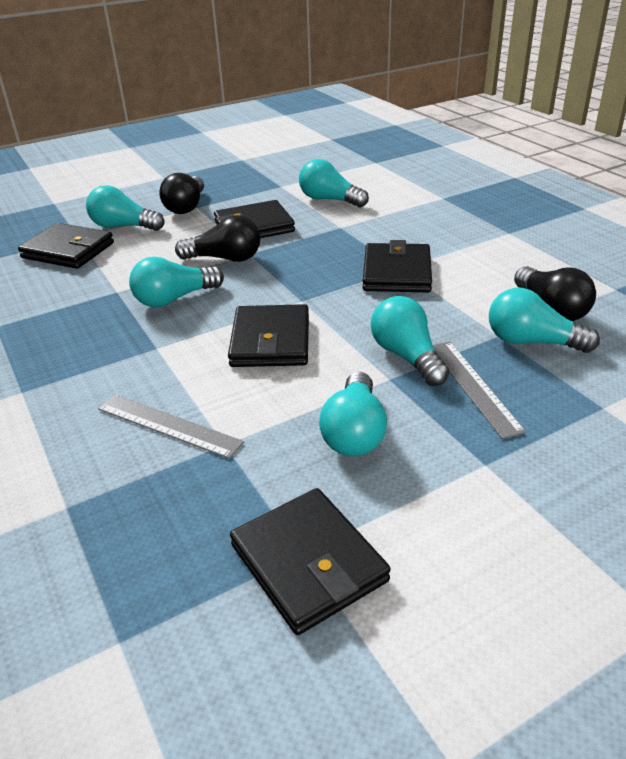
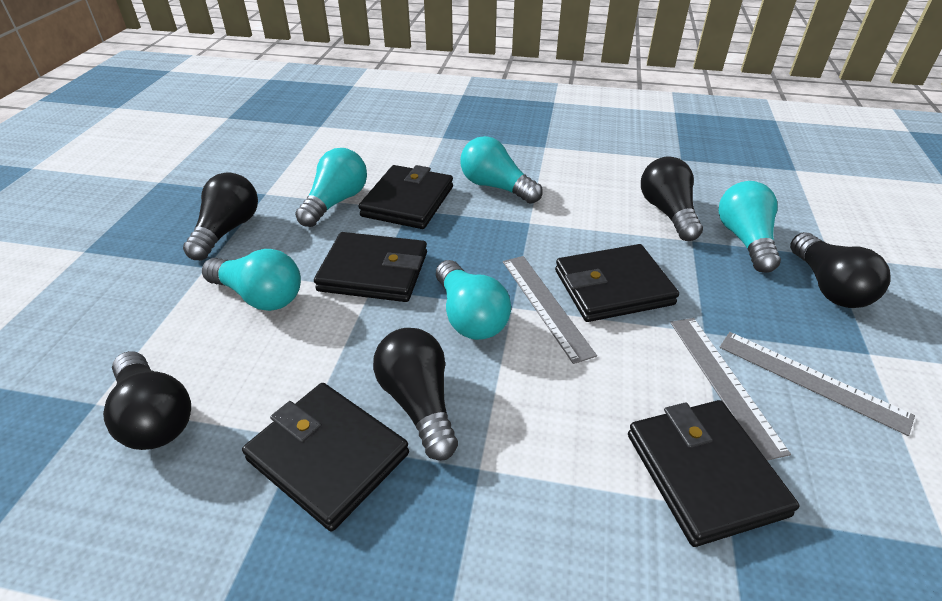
black light bulb: 3 -> 5
grey ruler: 2 -> 3
turquoise light bulb: 6 -> 5

